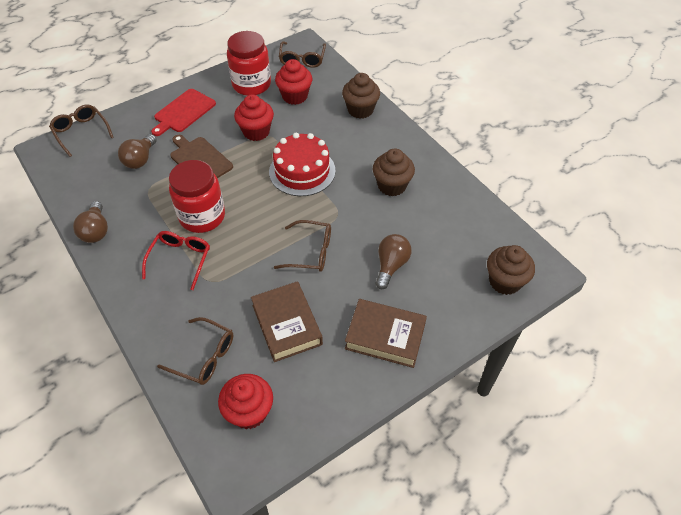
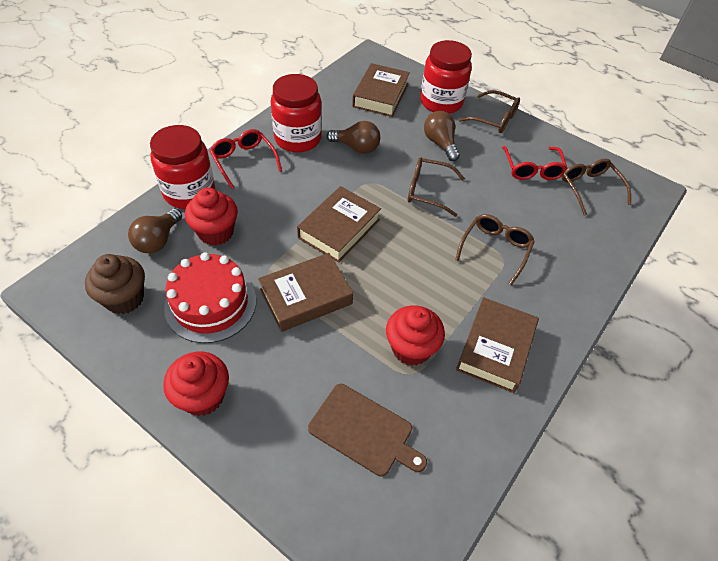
brown book: 2 -> 4
brown cupcake: 3 -> 1
red cutting board: 1 -> 0
red glasses: 1 -> 2
red jar: 2 -> 3

